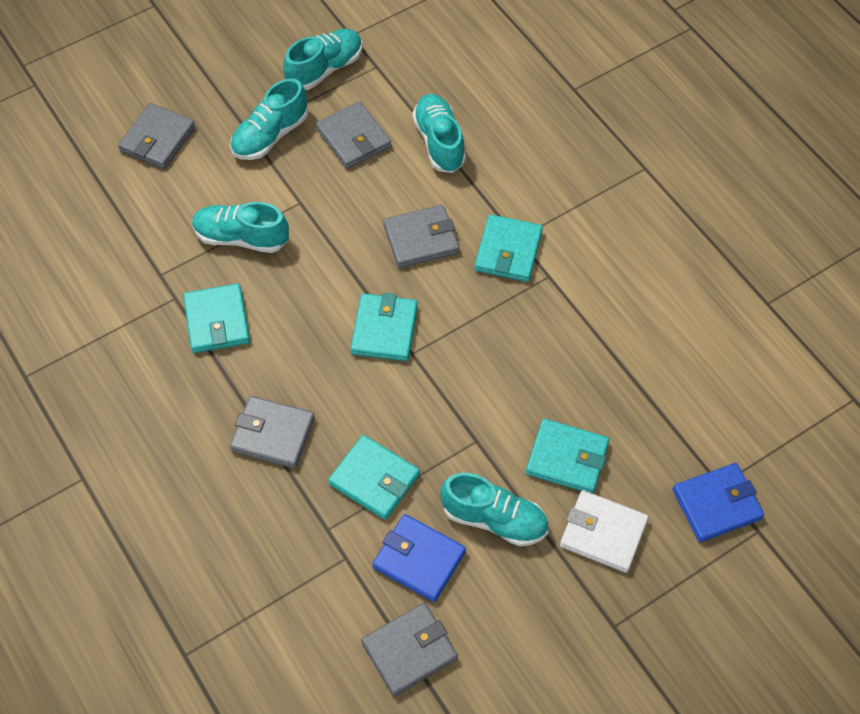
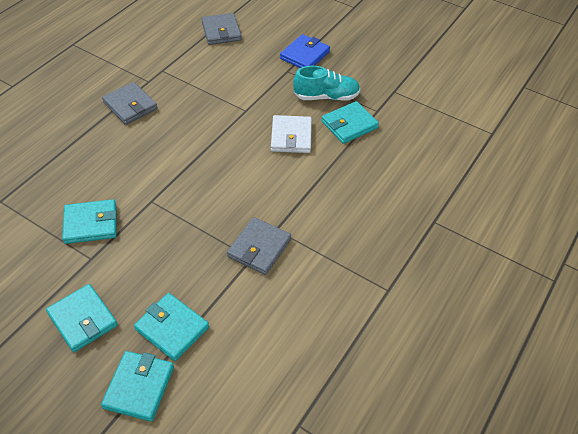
blue wallet: 2 -> 1
grey wallet: 5 -> 3
turquoise shoe: 5 -> 1

